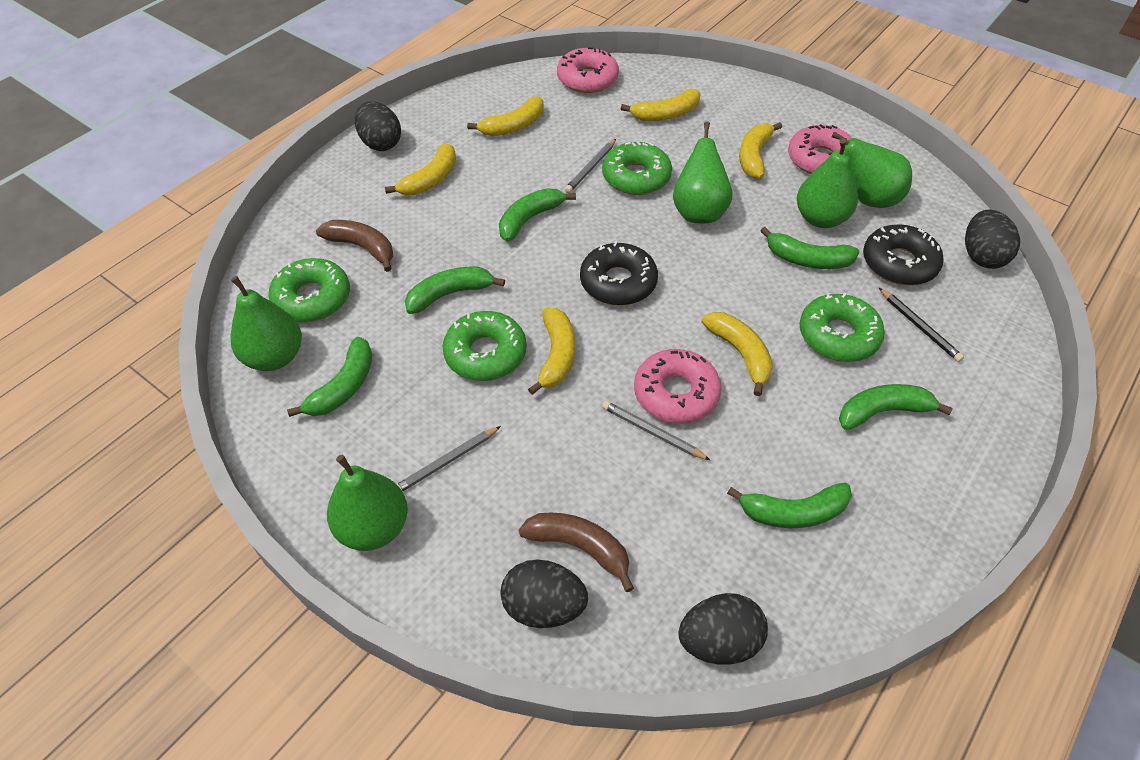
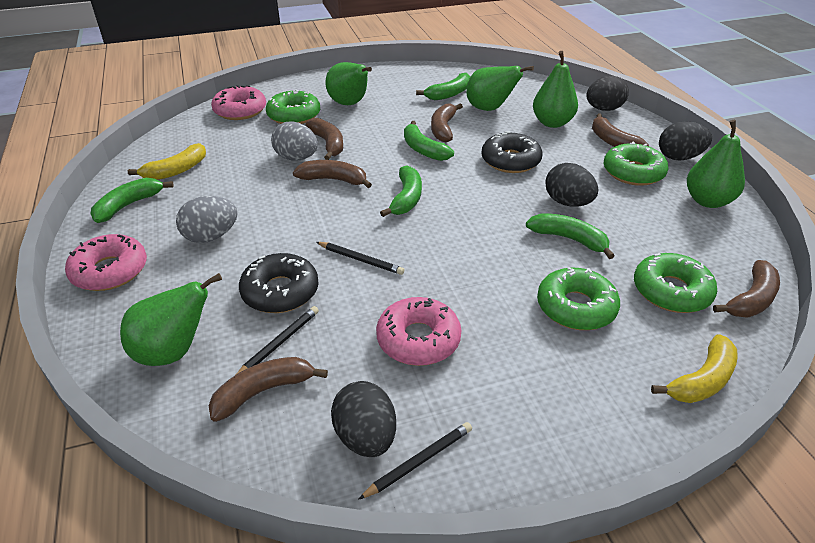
black pencil: 1 -> 3
brown banana: 2 -> 6
green banana: 6 -> 5
grey egg: 0 -> 2
grey pencil: 3 -> 0
yellow banana: 6 -> 2

